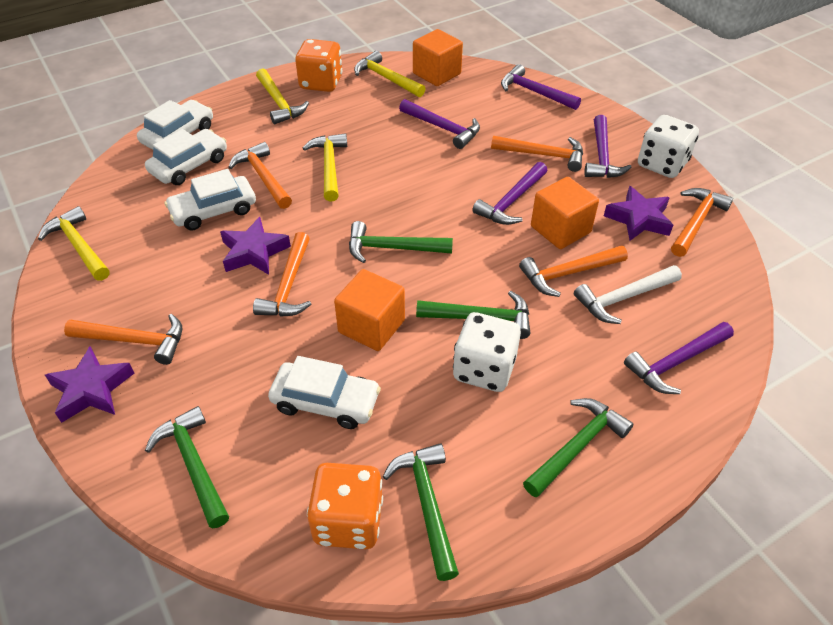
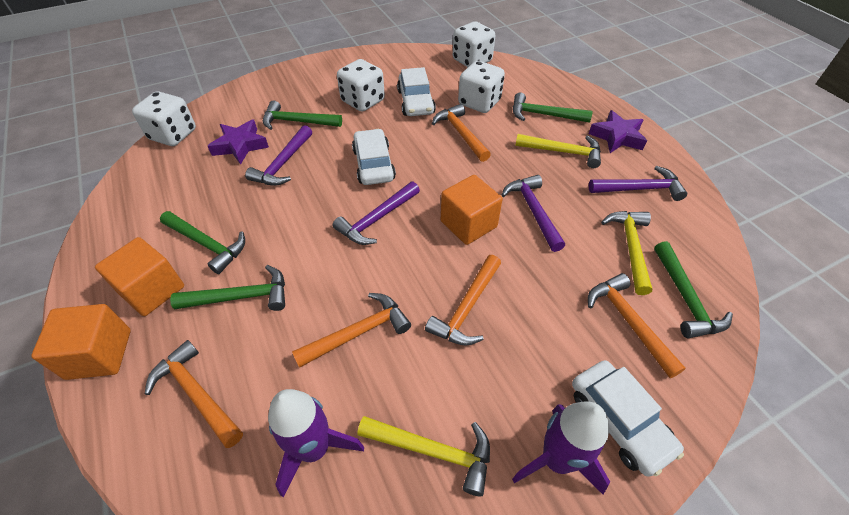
orange dice: 2 -> 0
orange hammer: 6 -> 5
purple hammer: 5 -> 4
purple rocket: 0 -> 2
purple star: 3 -> 2
white car: 4 -> 3
white dice: 2 -> 4
white hammer: 1 -> 0
yellow hammer: 4 -> 3

